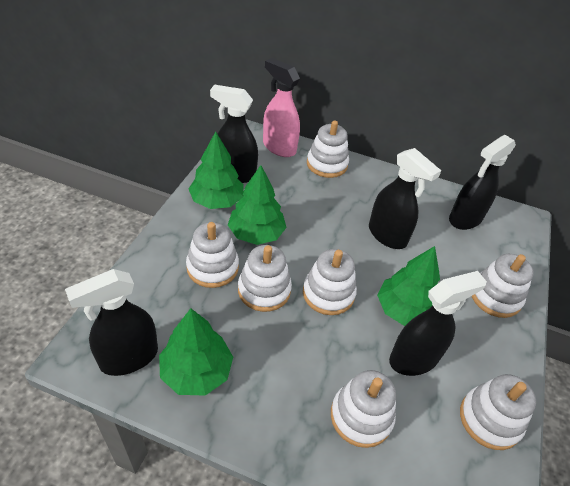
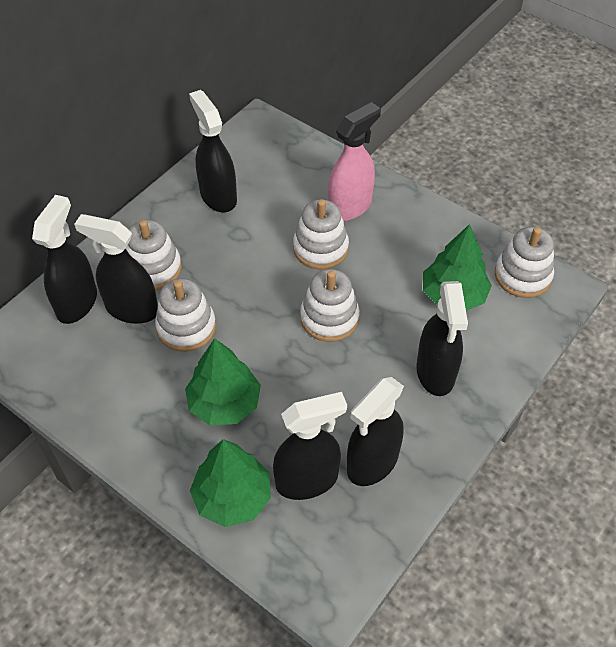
black spray bottle: 5 -> 6
green tree: 4 -> 3
white stacking toy: 7 -> 5

